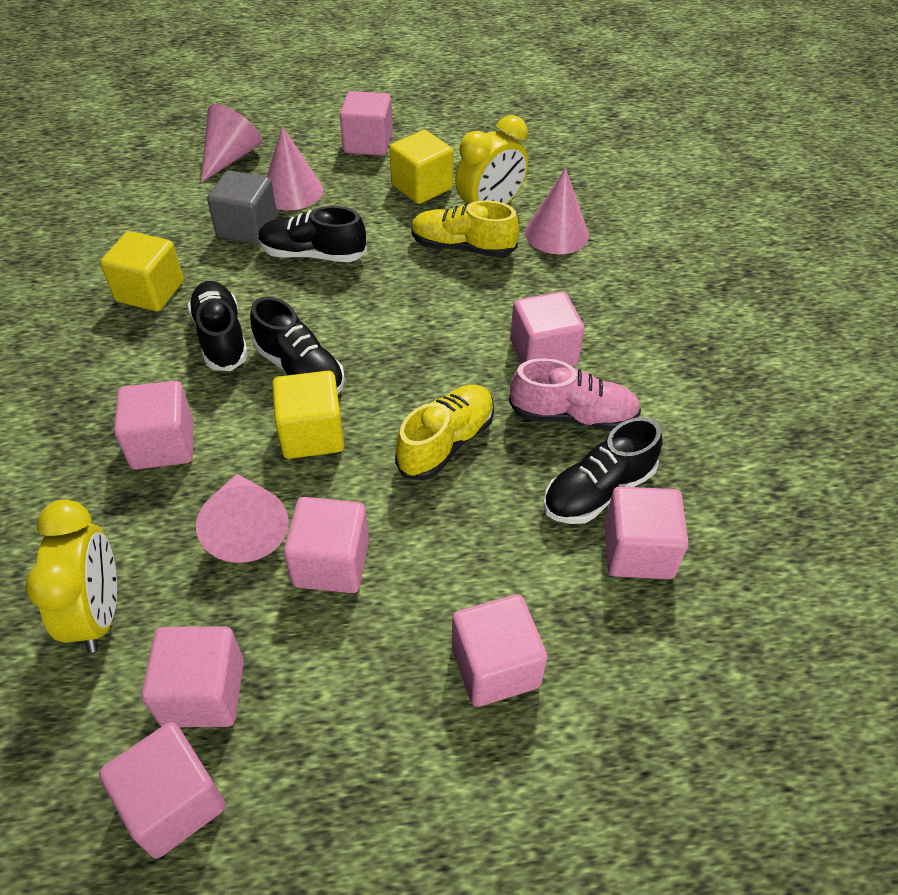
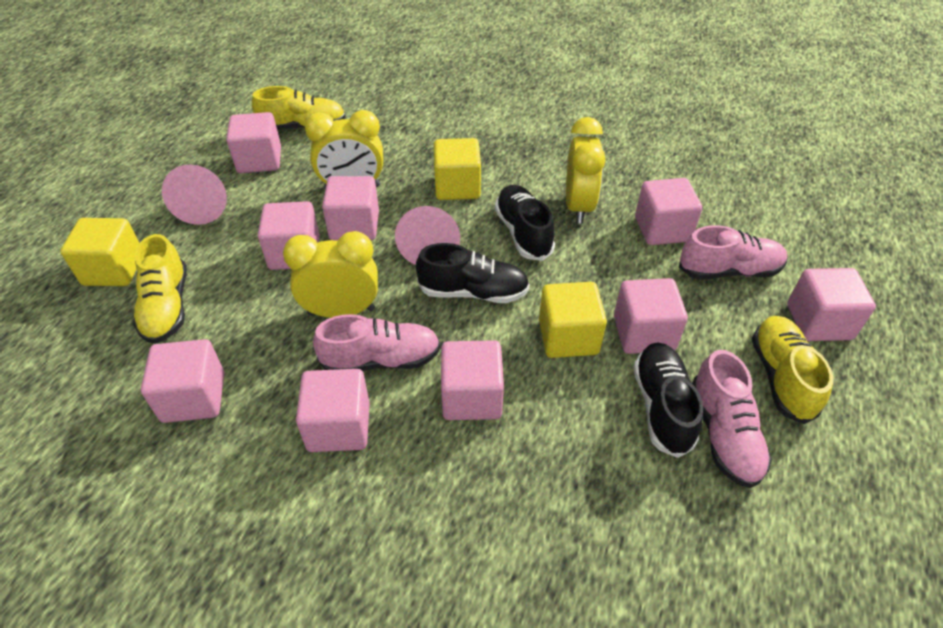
black shoe: 4 -> 3
grey cube: 1 -> 0
pink cone: 4 -> 2
pink cube: 8 -> 9
pink shoe: 1 -> 3
yellow clock: 2 -> 3
yellow shoe: 2 -> 3

